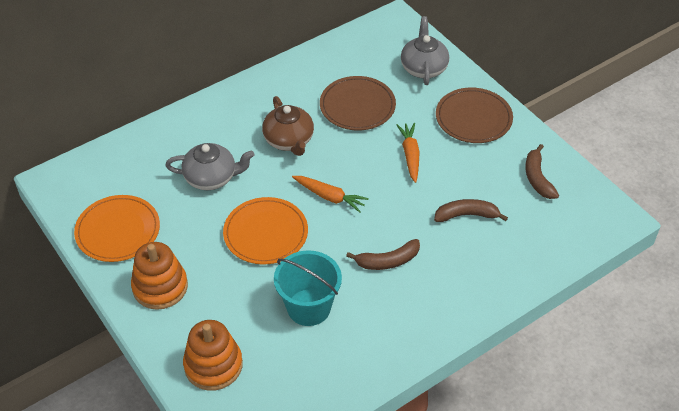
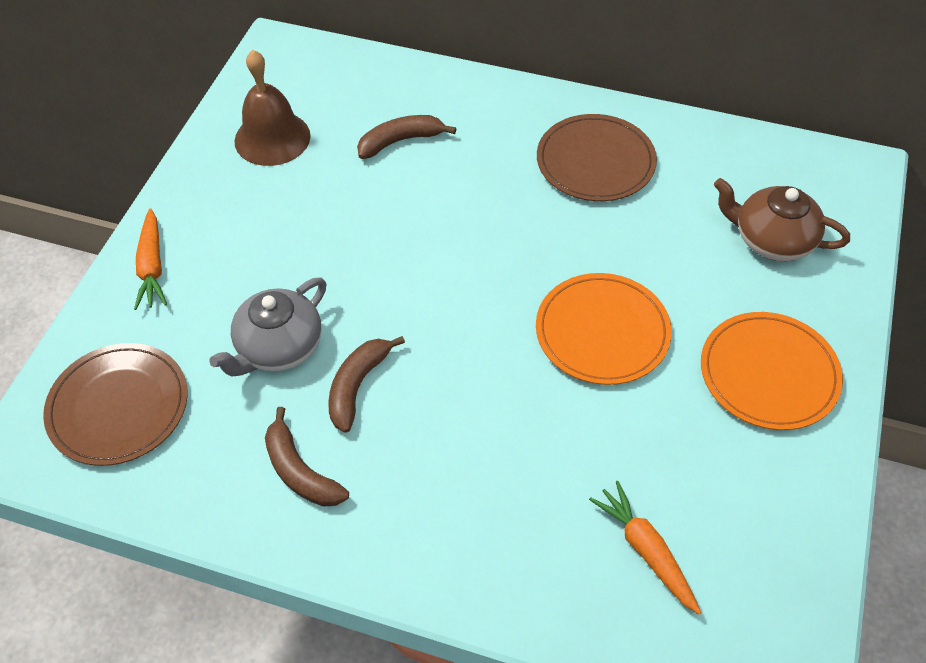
brown bell: 0 -> 1
grey teapot: 2 -> 1
orange stacking toy: 2 -> 0
turquoise bucket: 1 -> 0

